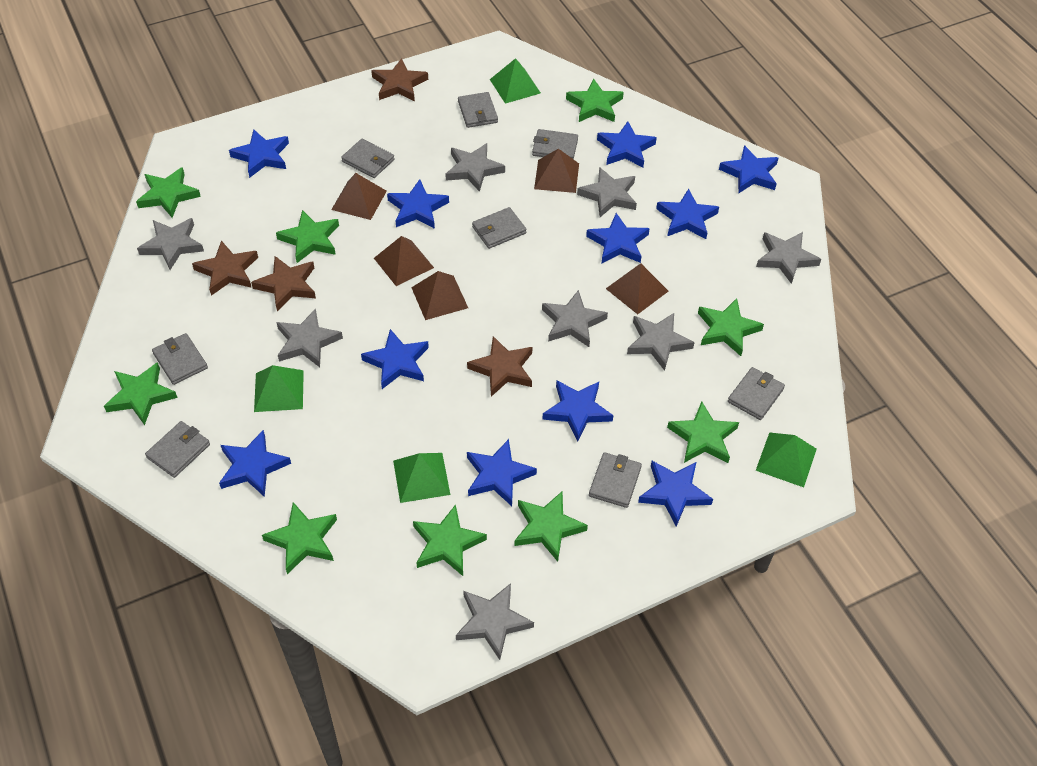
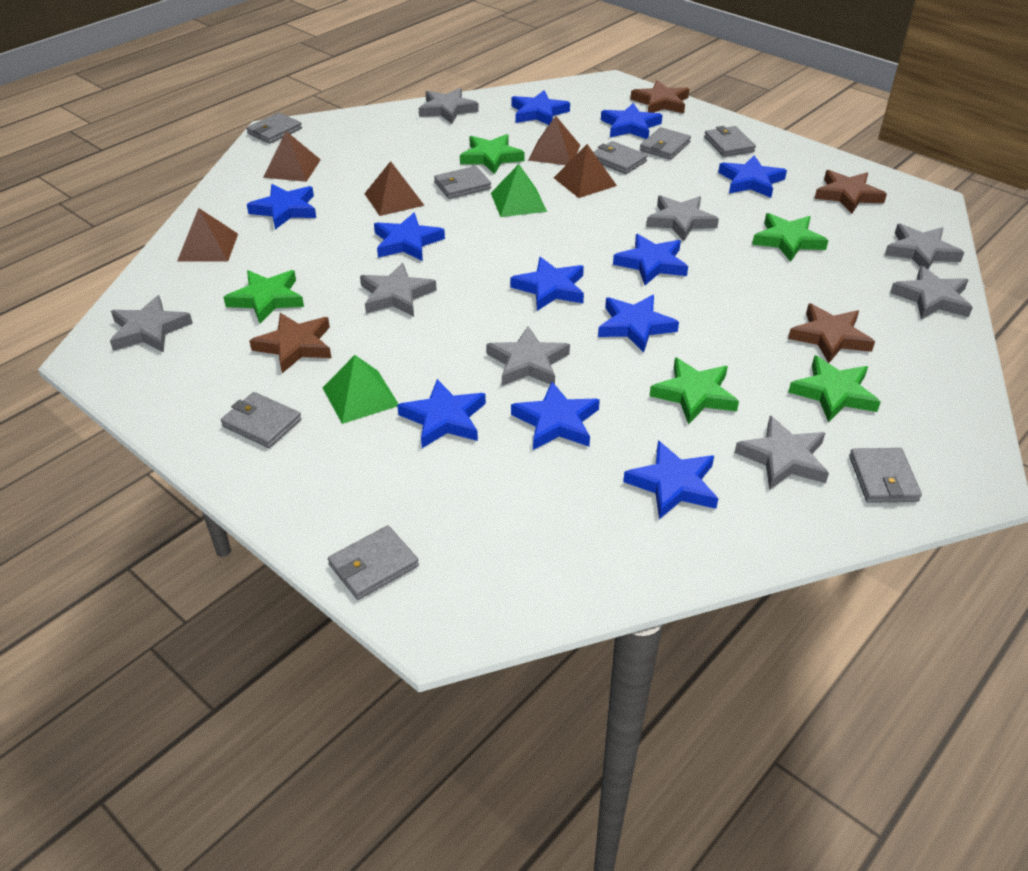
green pyramid: 4 -> 2
green star: 9 -> 5

